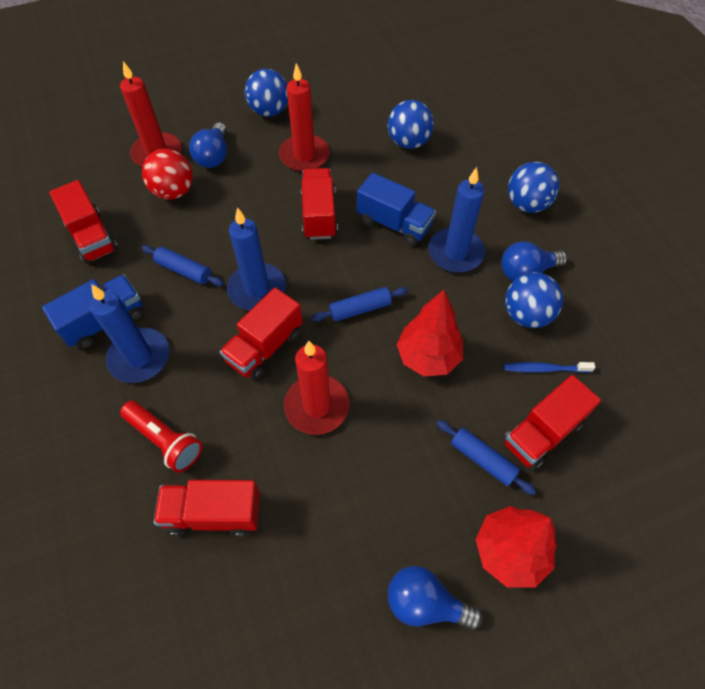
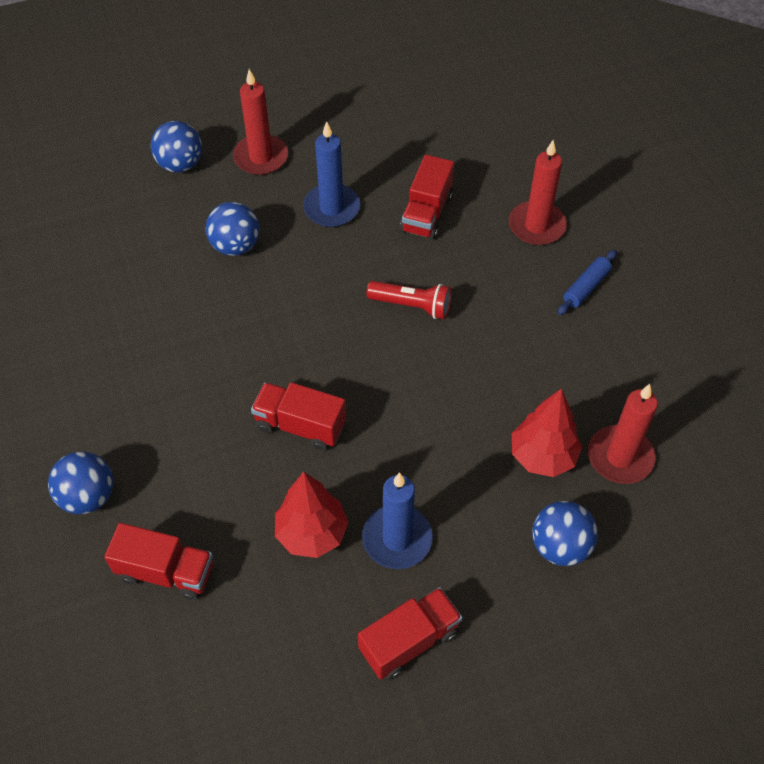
blue candle: 3 -> 2
blue light bulb: 3 -> 0
blue rolling pin: 3 -> 1
blue toothbrush: 1 -> 0
blue truck: 2 -> 0
red ball: 1 -> 0
red truck: 5 -> 4

